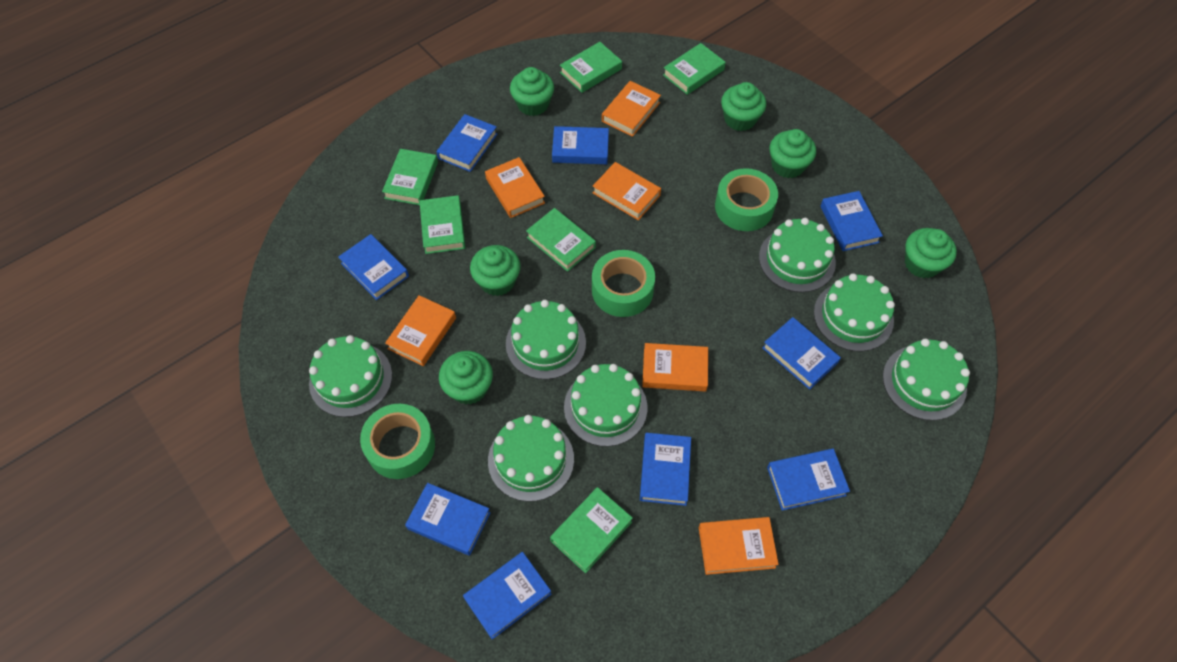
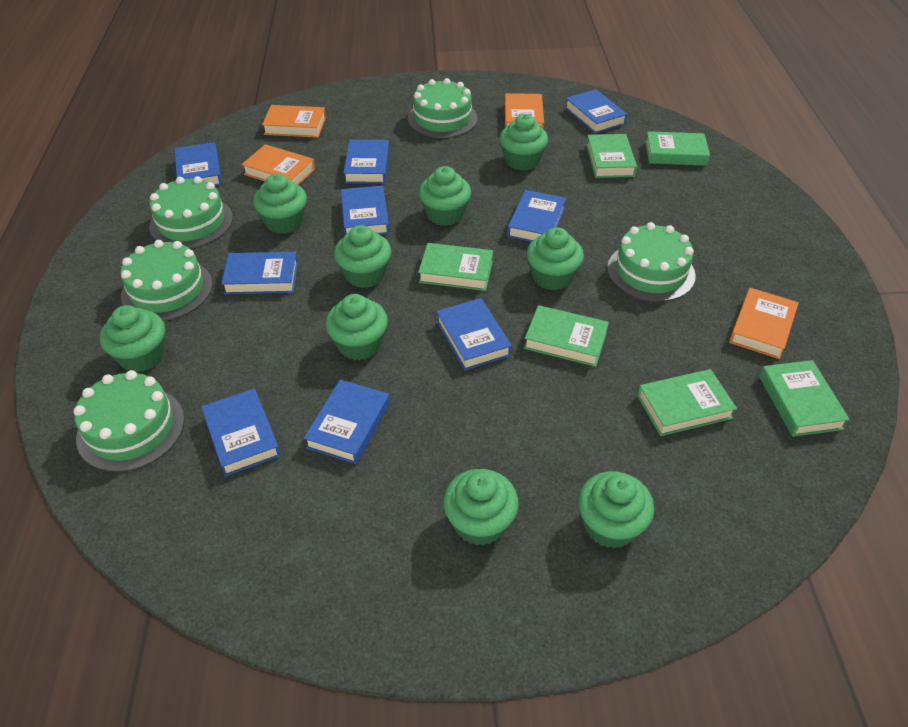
green cake: 7 -> 5
green cupcake: 6 -> 9
green tape: 3 -> 0
orange book: 6 -> 4

